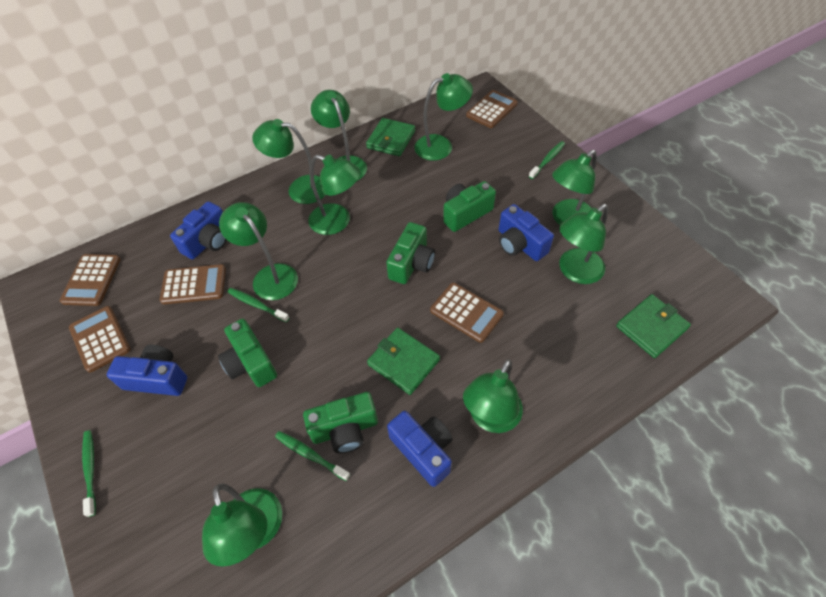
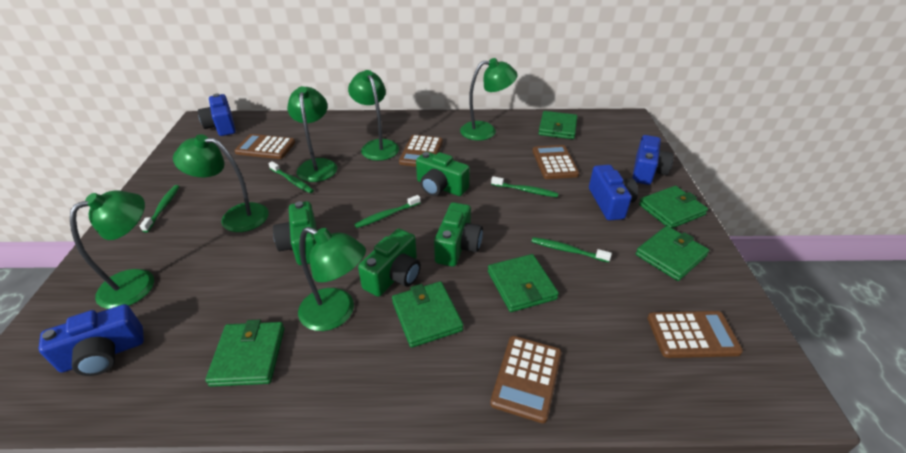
green lamp: 9 -> 6
green toothbrush: 4 -> 5
green wallet: 3 -> 6

